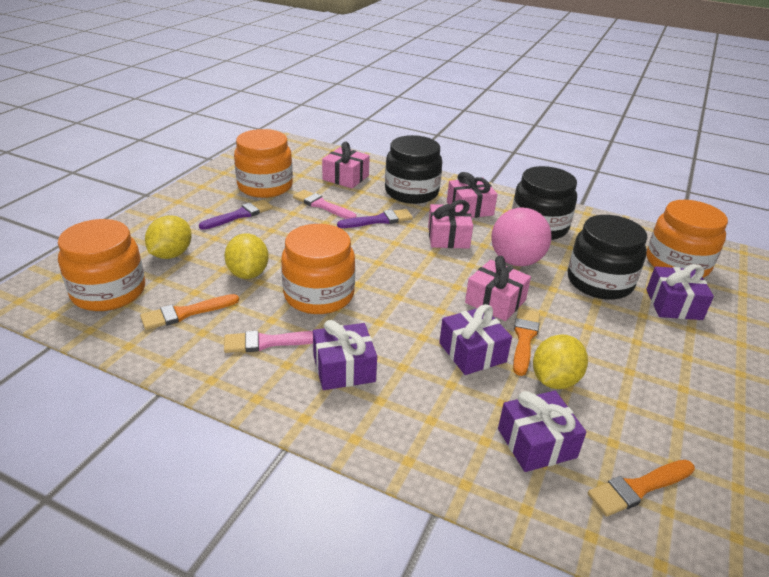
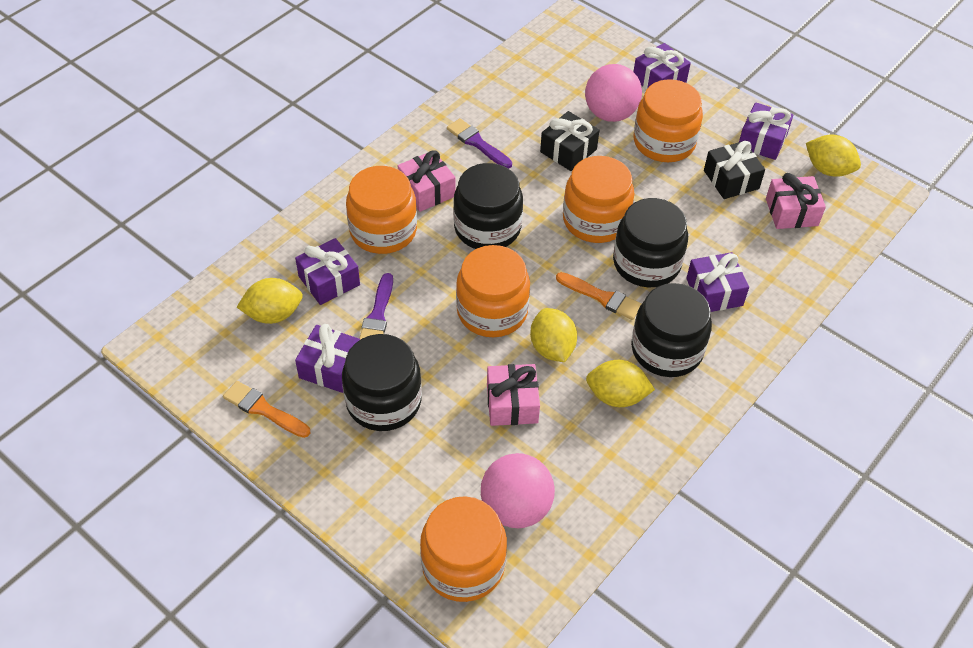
black gift: 0 -> 2
black jar: 3 -> 4
orange brush: 3 -> 2
orange jar: 4 -> 5
pink ball: 1 -> 2
pink brush: 2 -> 0
pink gift: 4 -> 3
purple gift: 4 -> 5
yellow lemon: 3 -> 4

